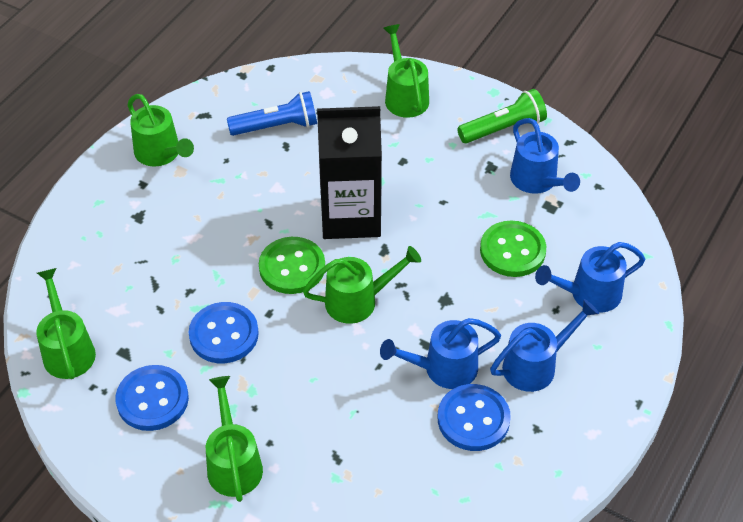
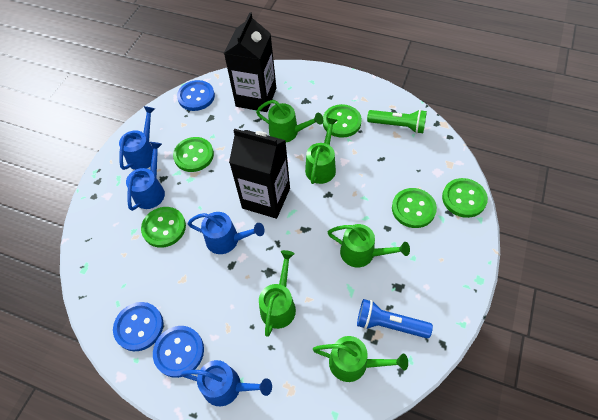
black carton: 1 -> 2
green button: 2 -> 5

